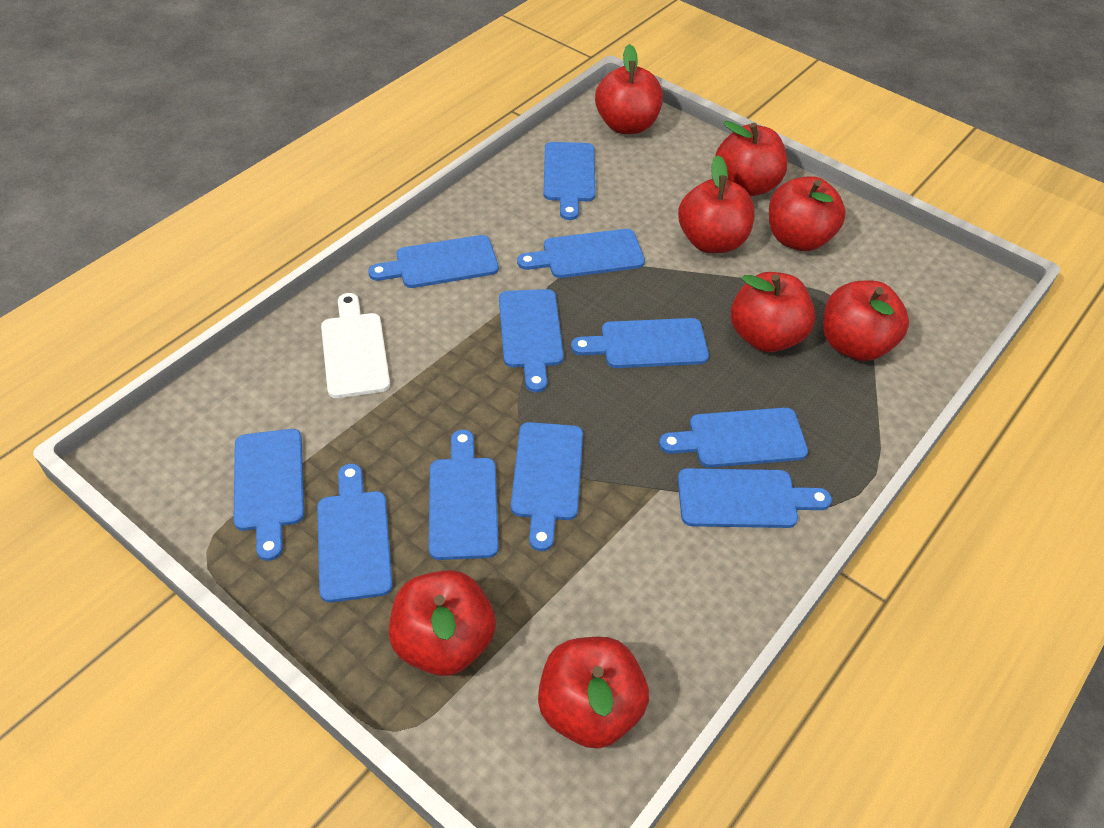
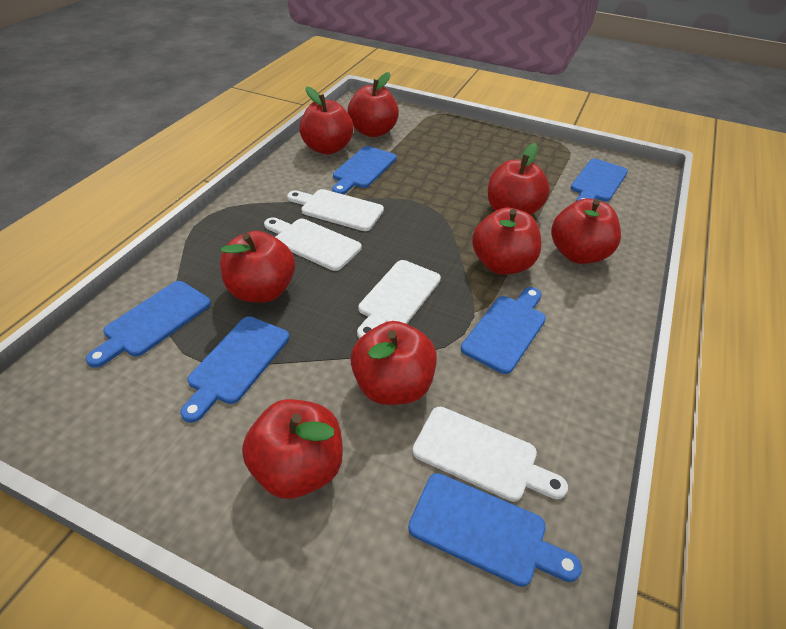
blue cutting board: 11 -> 6
white cutting board: 1 -> 4

